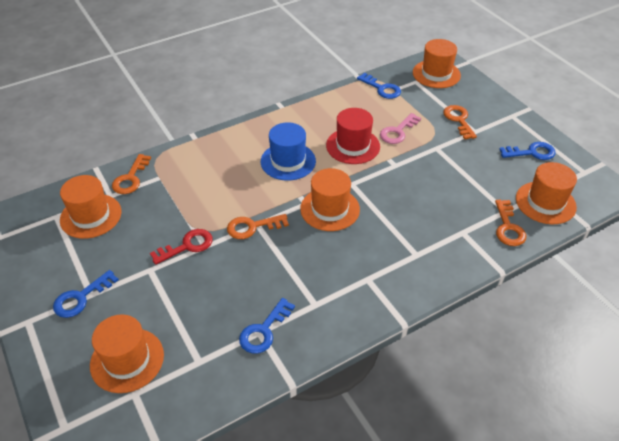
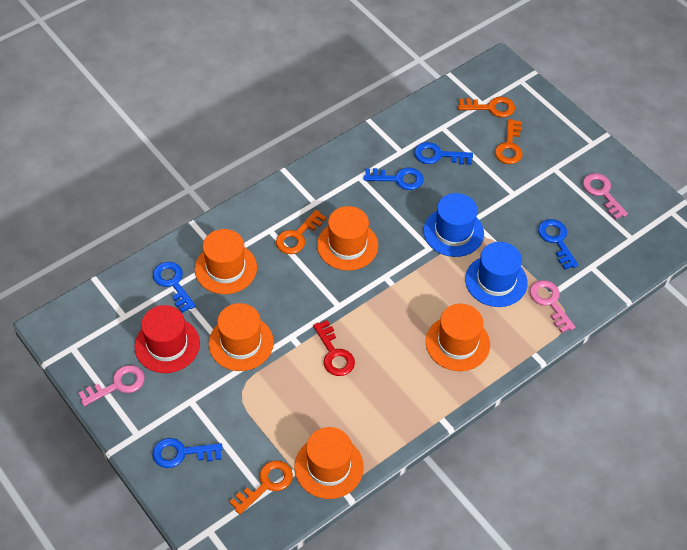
blue hat: 1 -> 2
blue key: 4 -> 5
pink key: 1 -> 3

